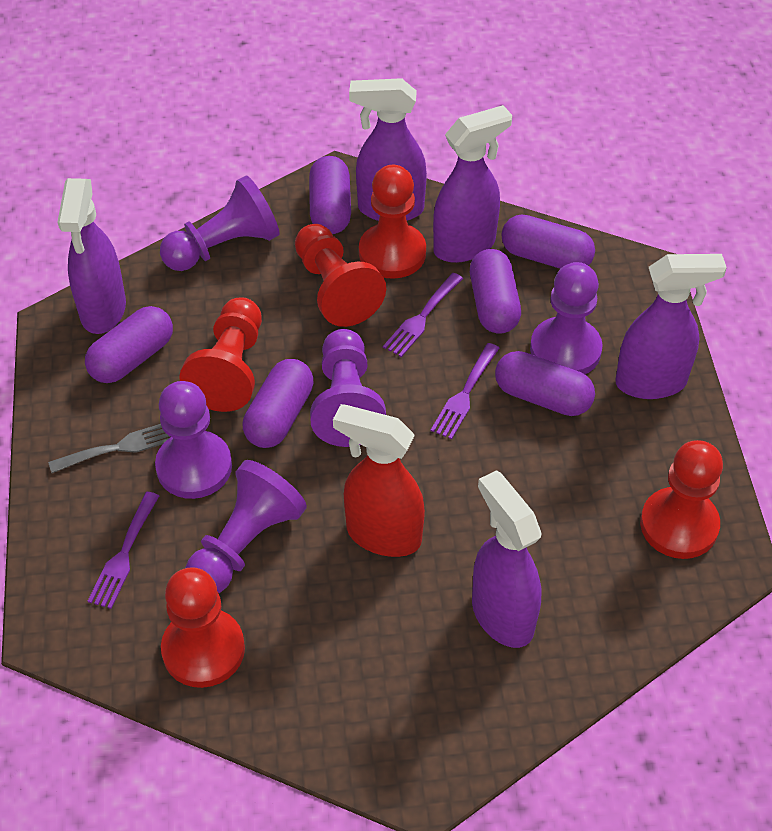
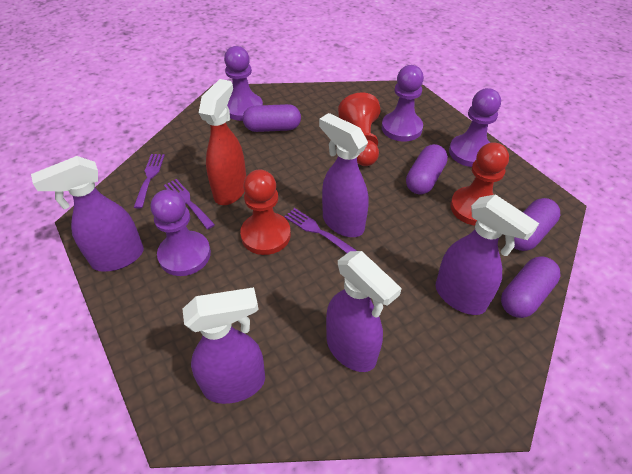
grey fork: 1 -> 0
purple capsule: 6 -> 4
purple pawn: 5 -> 4
red pawn: 5 -> 3

